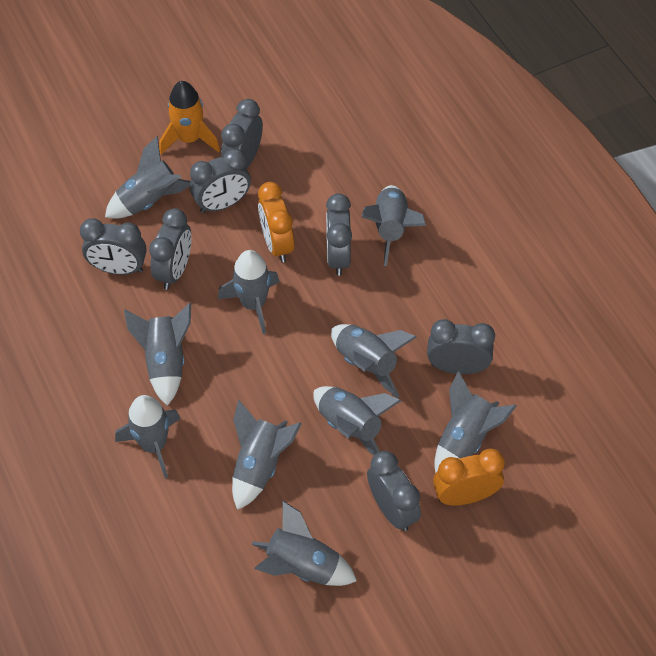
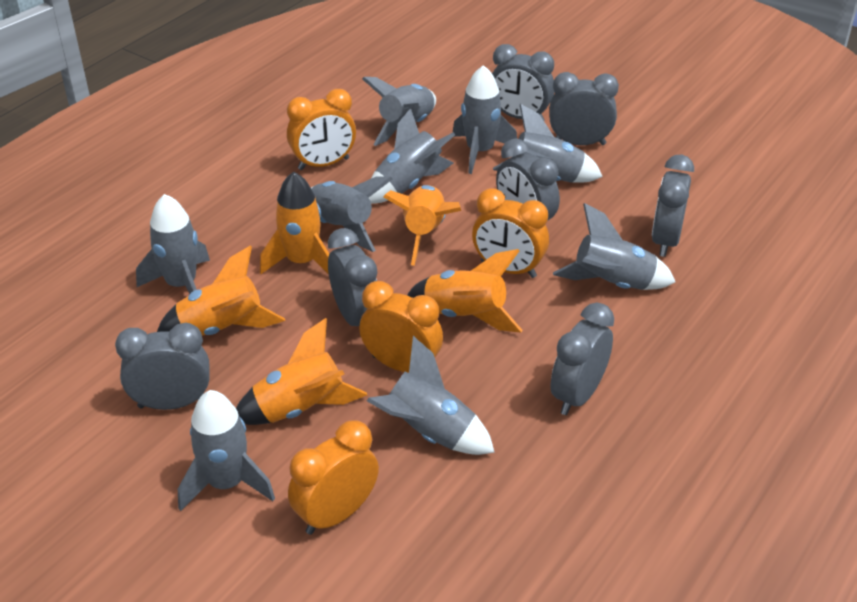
grey rocket: 10 -> 9
orange clock: 2 -> 4
orange rocket: 1 -> 5

